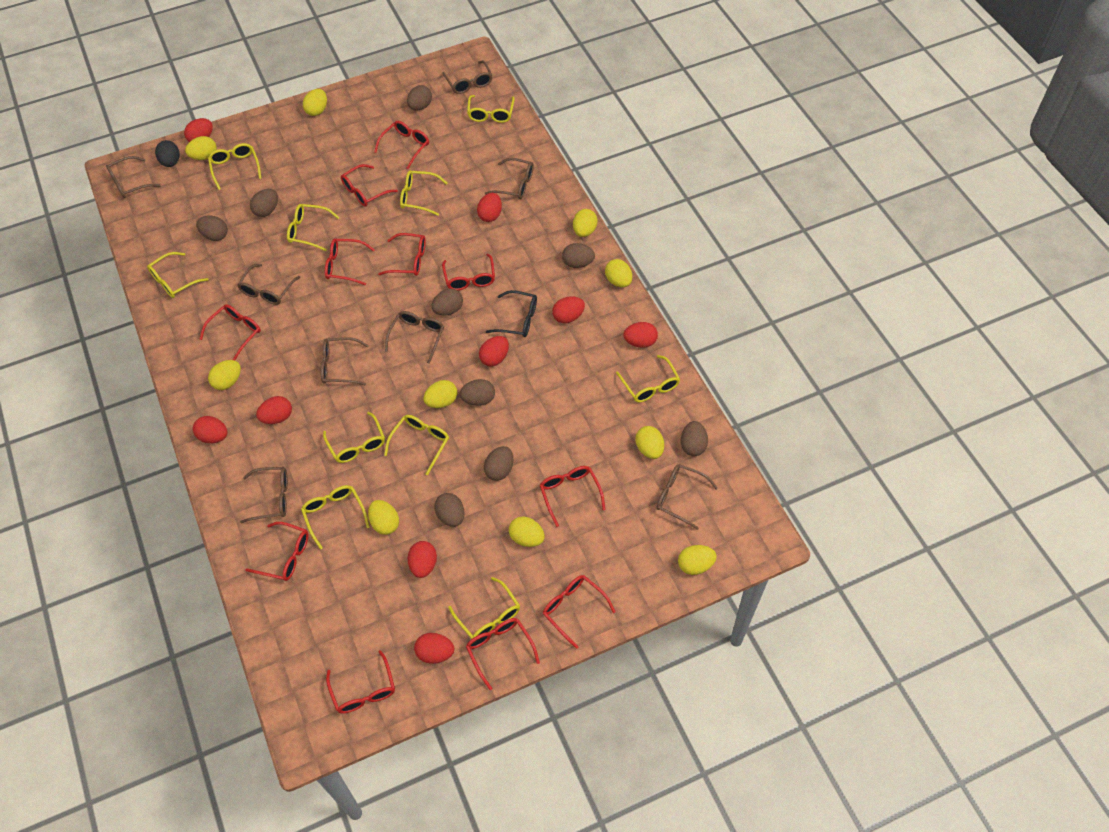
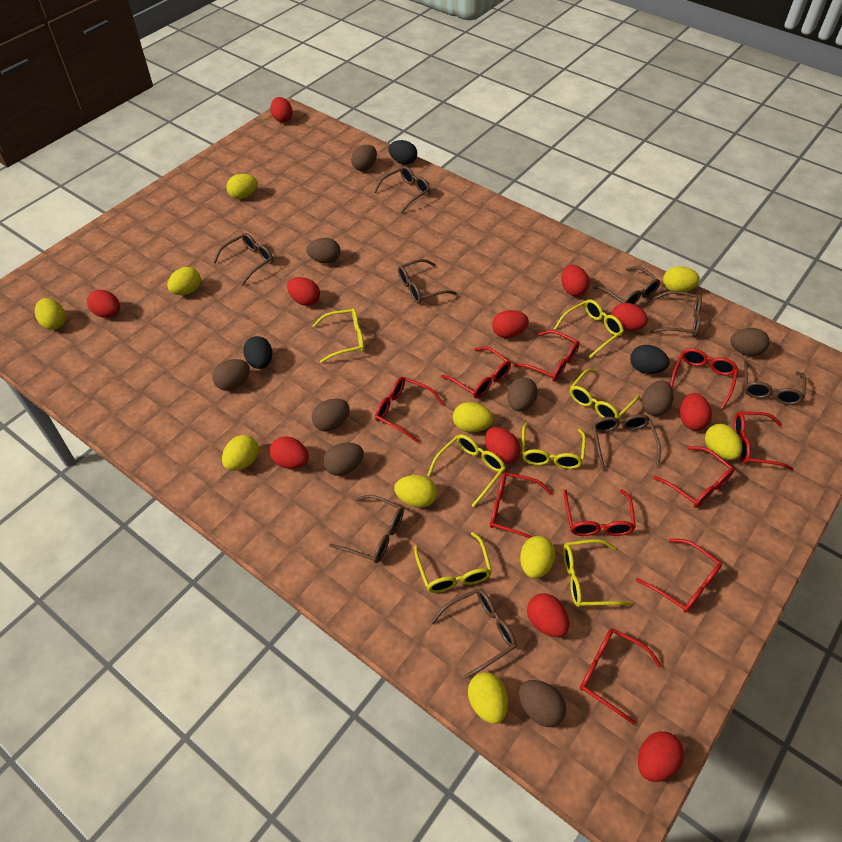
black egg: 1 -> 3
black glasses: 1 -> 0
brown glasses: 8 -> 9
red egg: 9 -> 11
red glasses: 11 -> 10
yellow glasses: 10 -> 7

